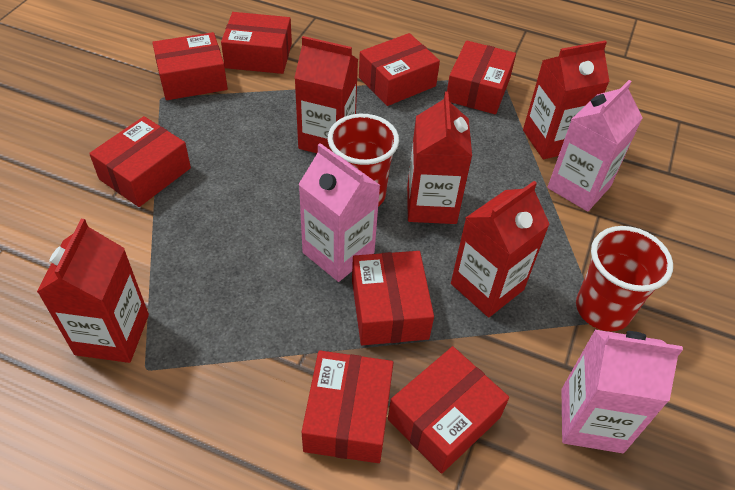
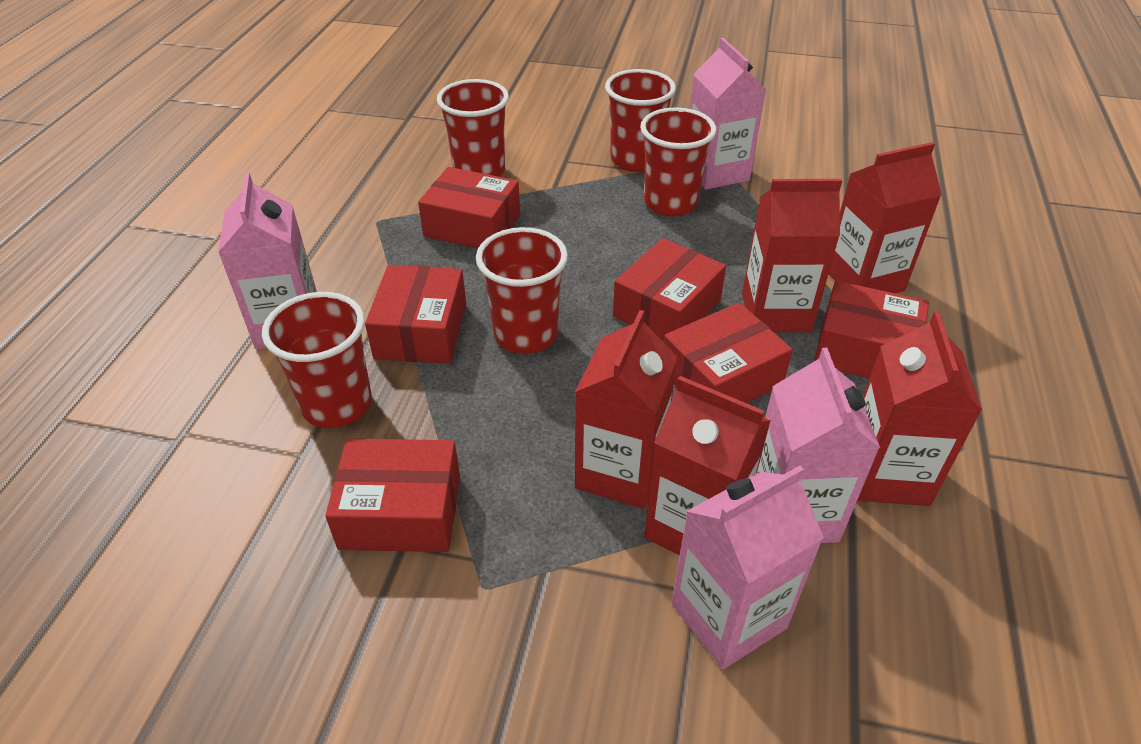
pink carton: 3 -> 4
red box: 8 -> 6
red cup: 2 -> 5

